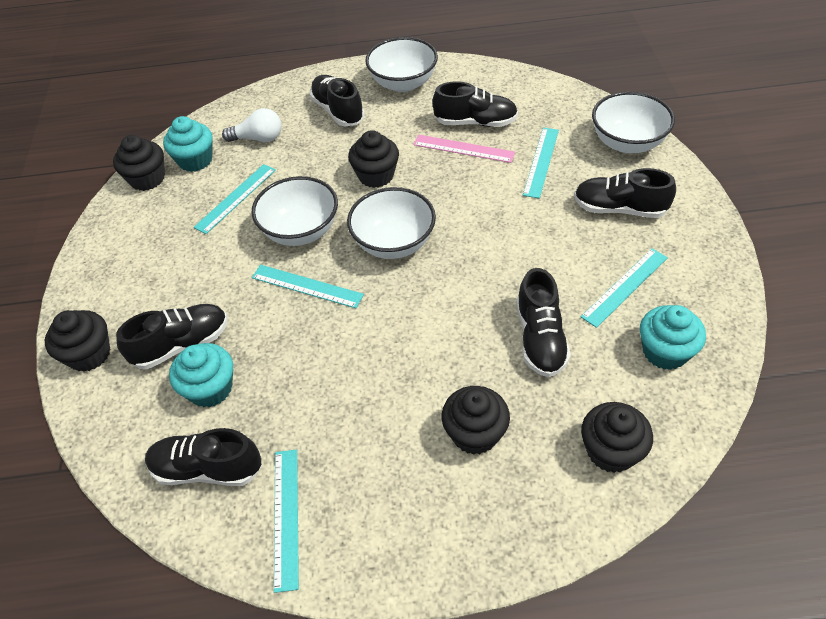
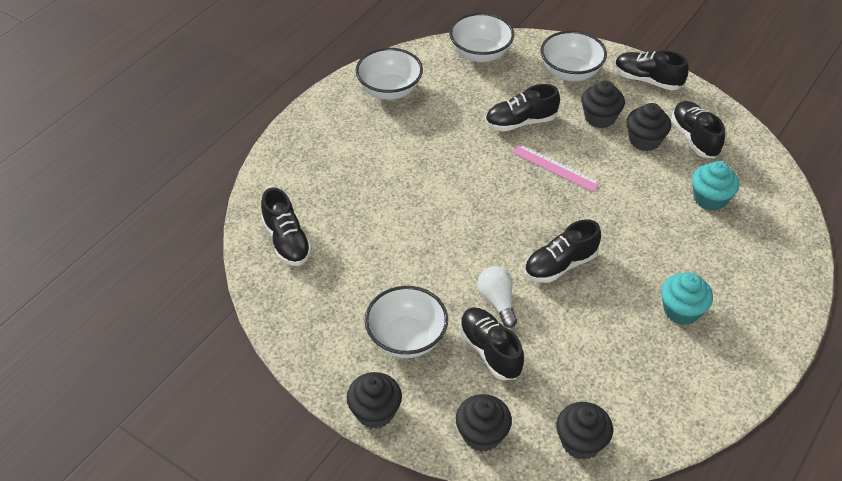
turquoise cupcake: 3 -> 2
turquoise ruler: 5 -> 0

